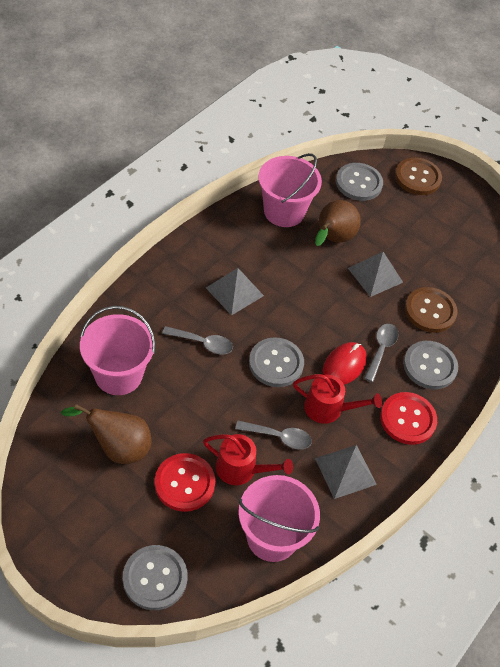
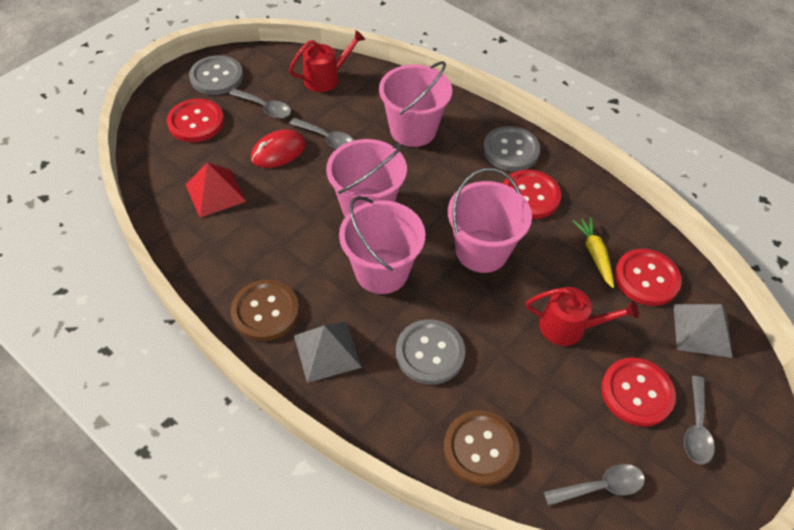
brown pear: 2 -> 0
grey button: 4 -> 3
grey pyramid: 3 -> 2
grey spoon: 3 -> 4
pink bucket: 3 -> 4
red button: 2 -> 4
red pyramid: 0 -> 1
yellow carrot: 0 -> 1

